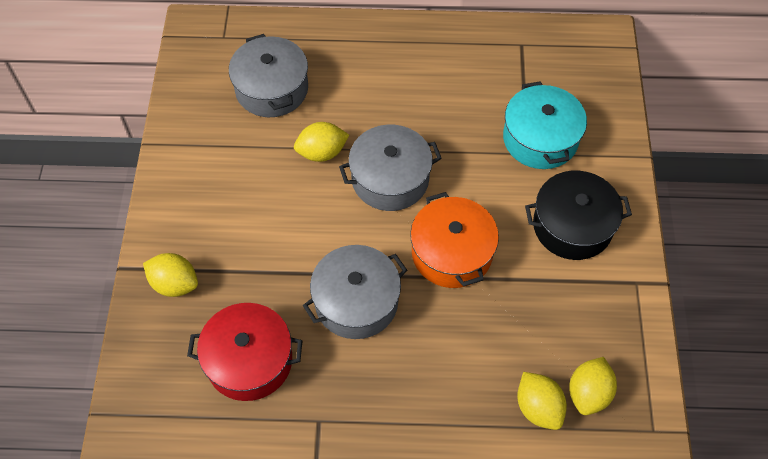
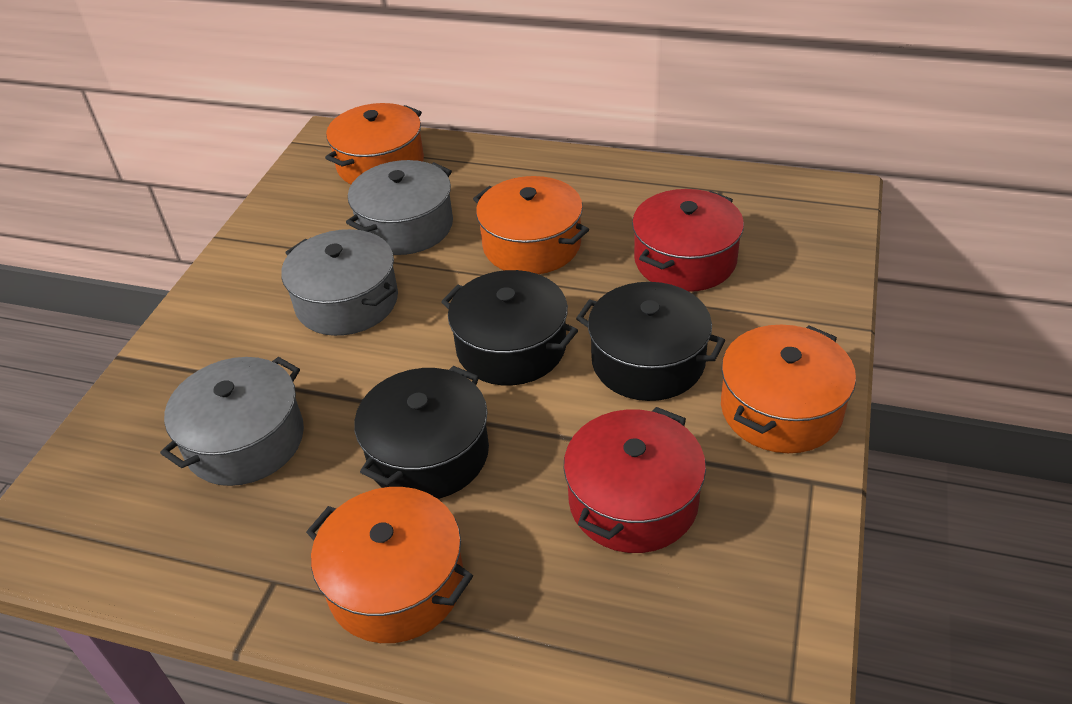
black pot: 1 -> 3
orange pot: 1 -> 4
red pot: 1 -> 2
turquoise pot: 1 -> 0
yellow lemon: 4 -> 0

